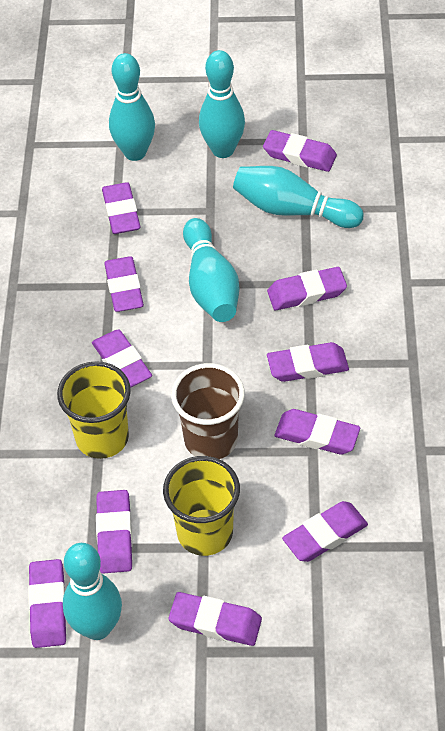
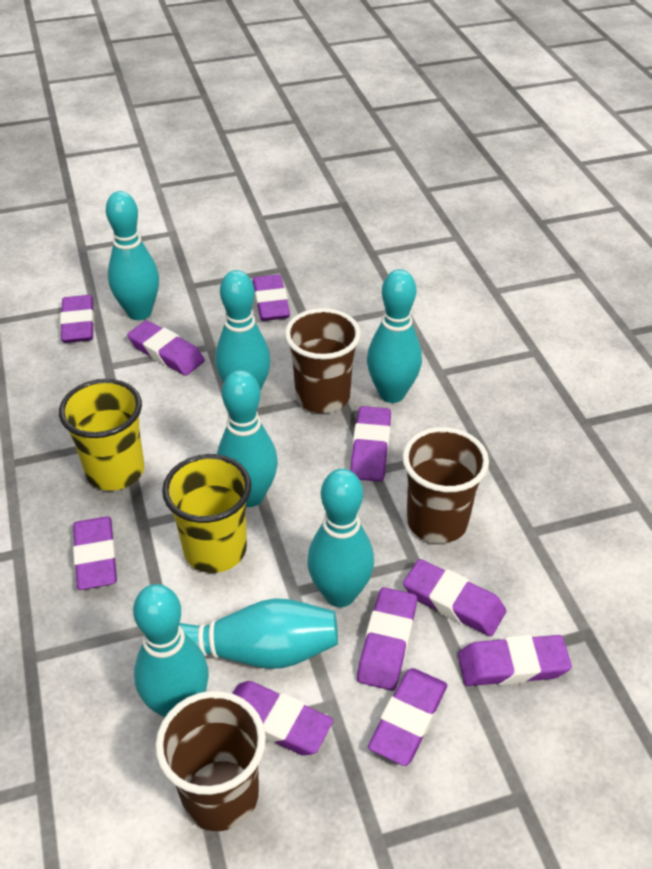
brown cup: 1 -> 3
purple eraser: 11 -> 10
turquoise bowling pin: 5 -> 7

